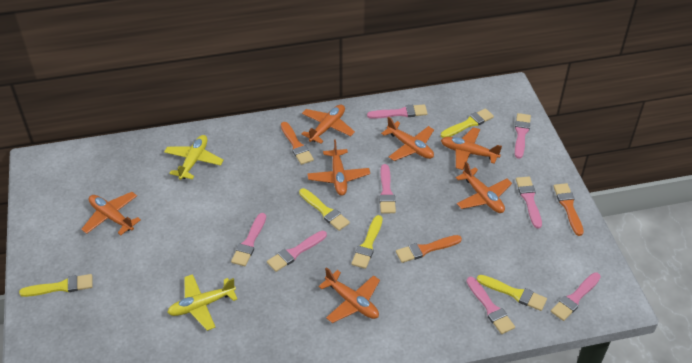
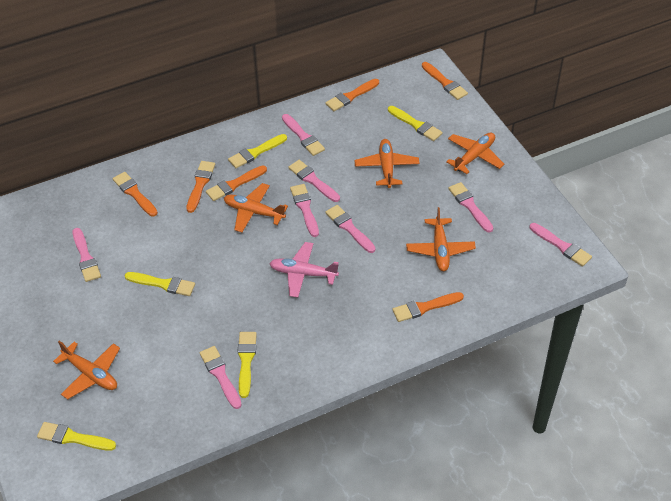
orange brush: 3 -> 6
orange plane: 7 -> 5
pink plane: 0 -> 1
yellow plane: 2 -> 0

